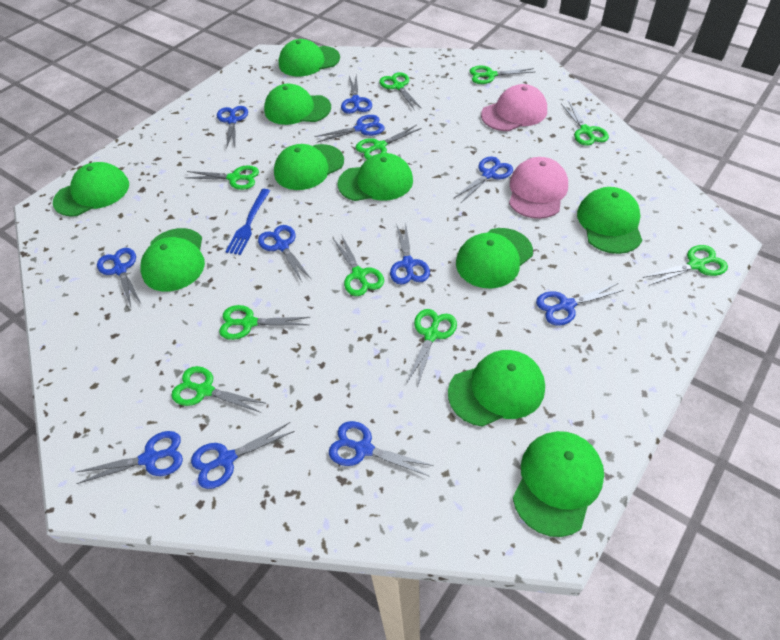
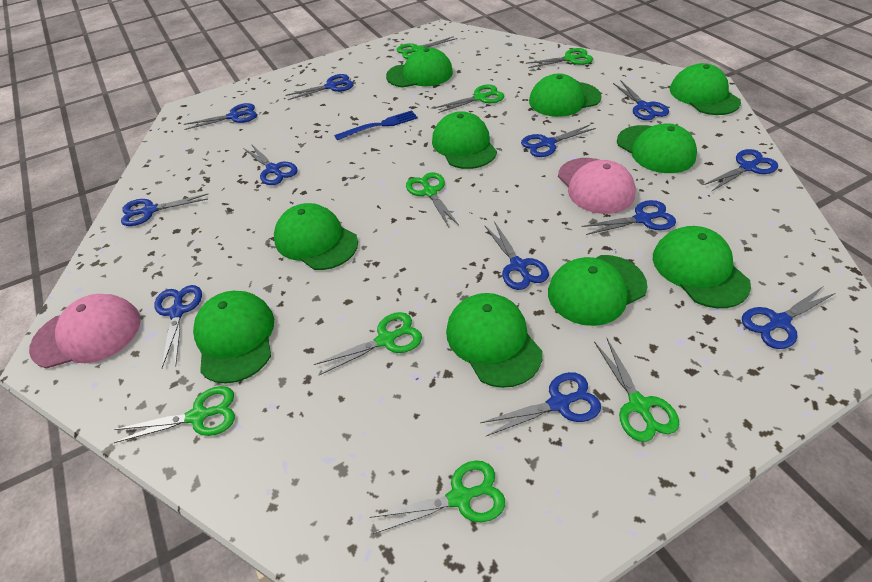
blue scissors: 11 -> 12
green scissors: 10 -> 8

